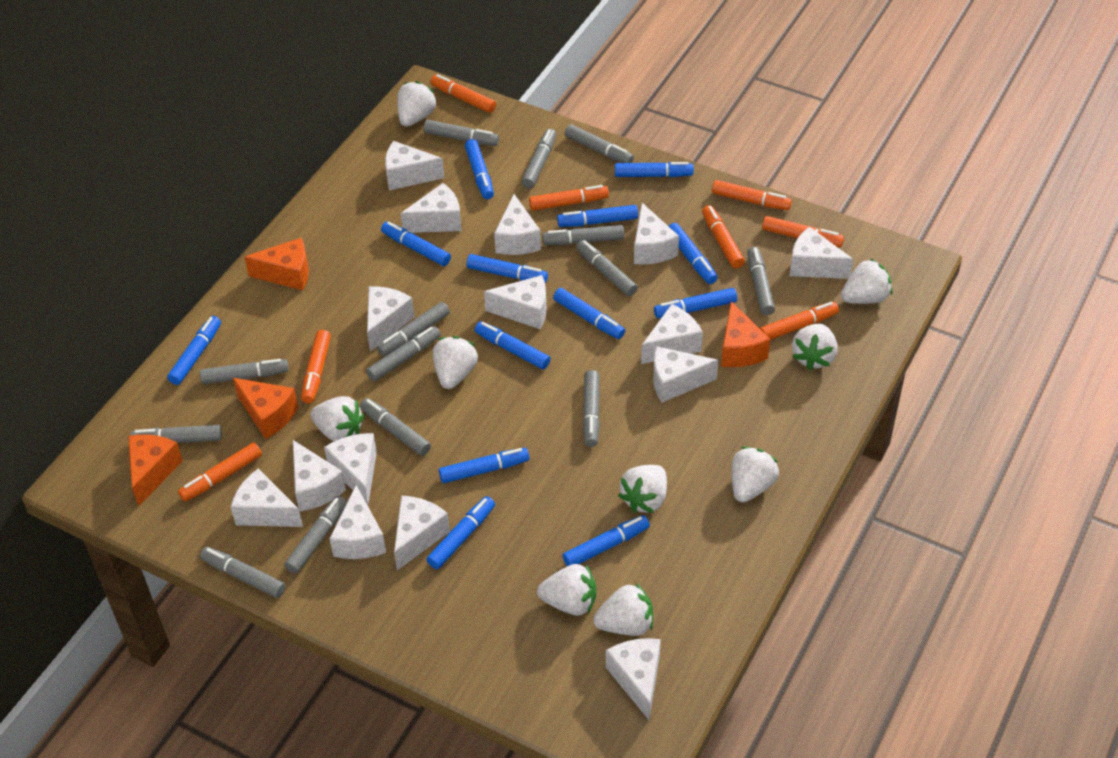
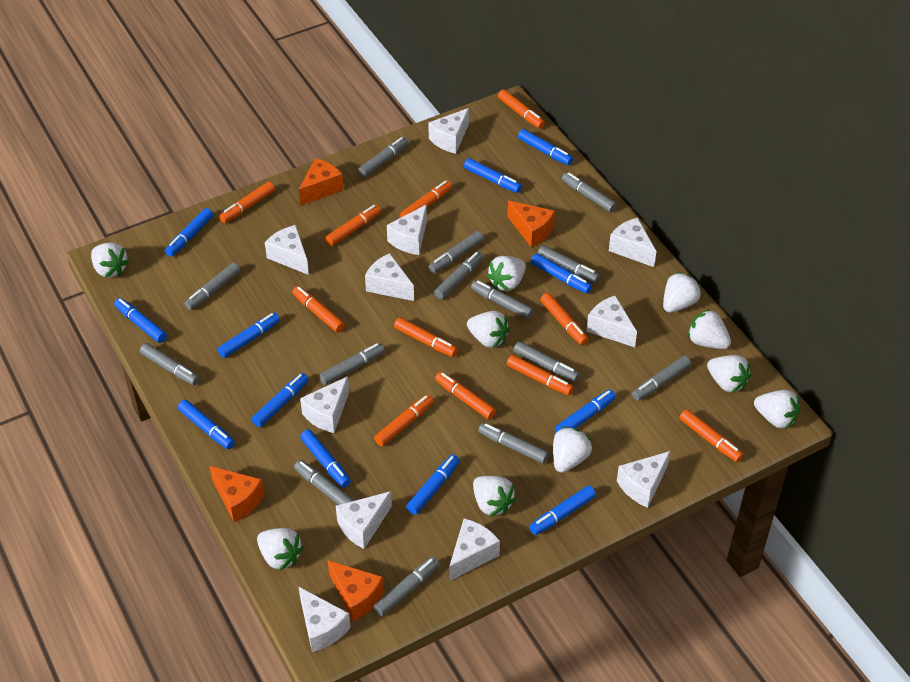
blue marker: 13 -> 12
orange marker: 8 -> 11
white cheese: 15 -> 11
white strawberry: 9 -> 10

